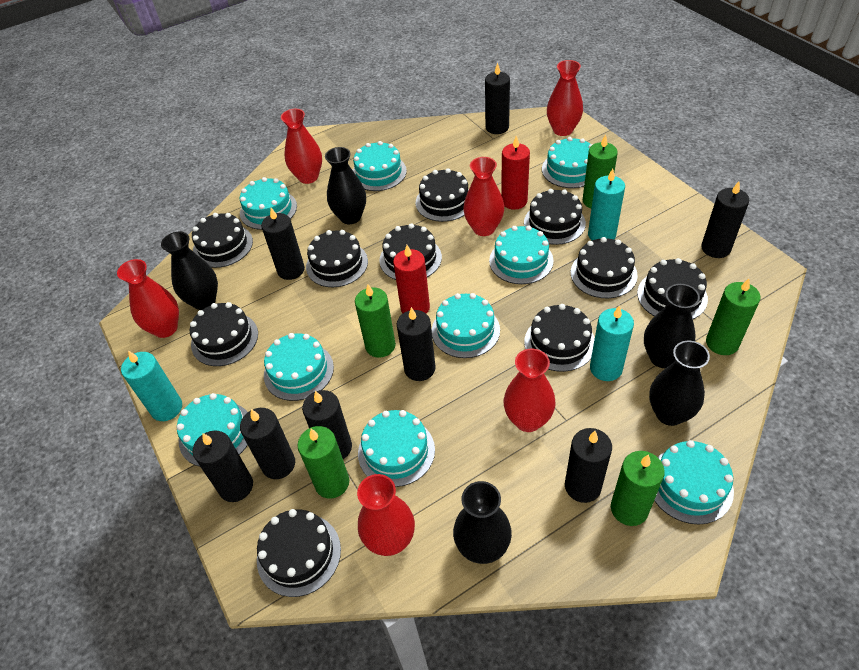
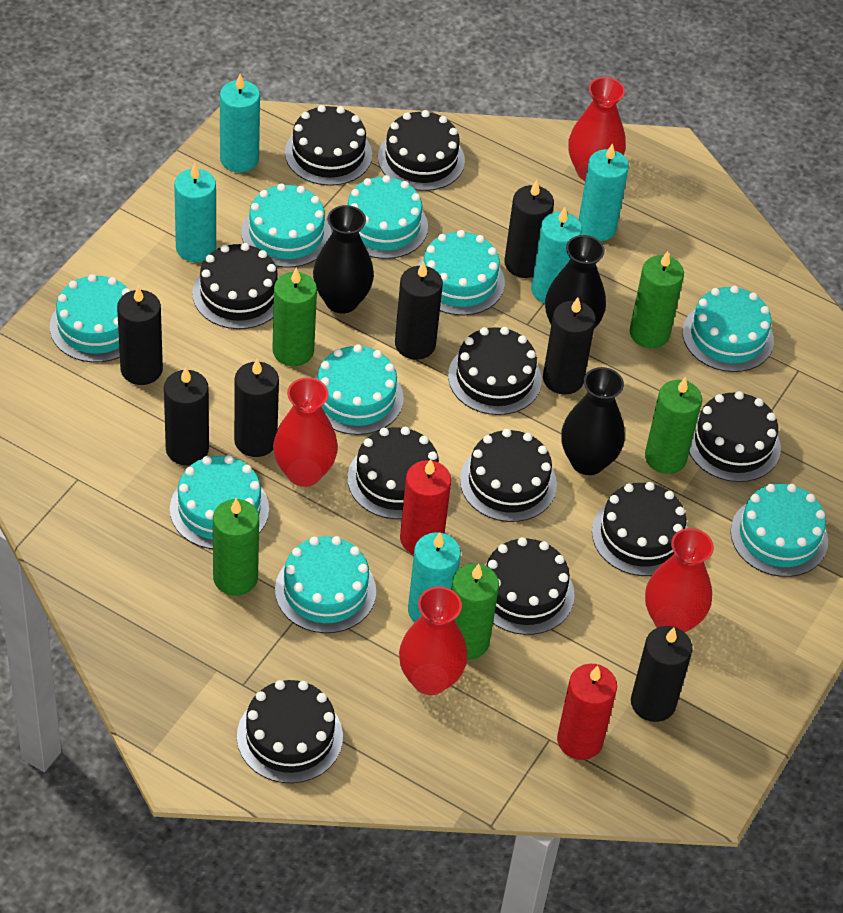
black candle: 8 -> 7
black vase: 5 -> 3
red vase: 6 -> 4
turquoise candle: 3 -> 5

